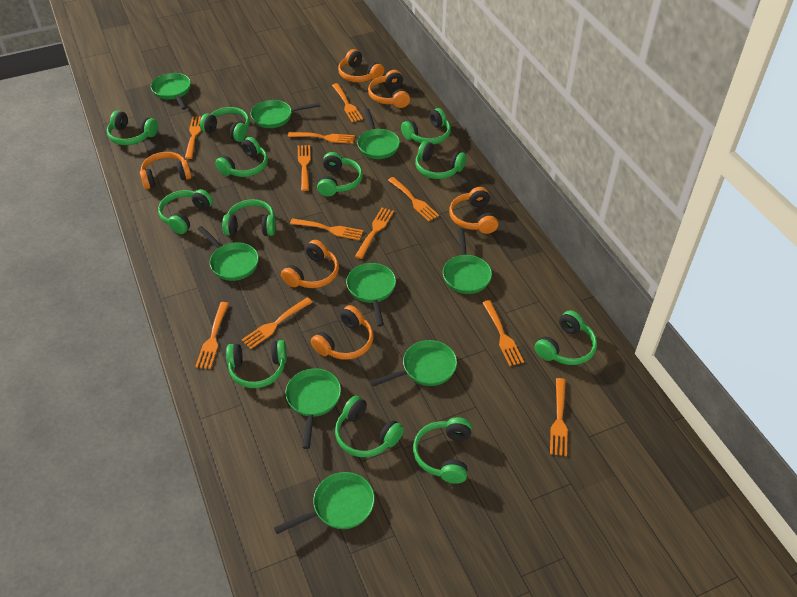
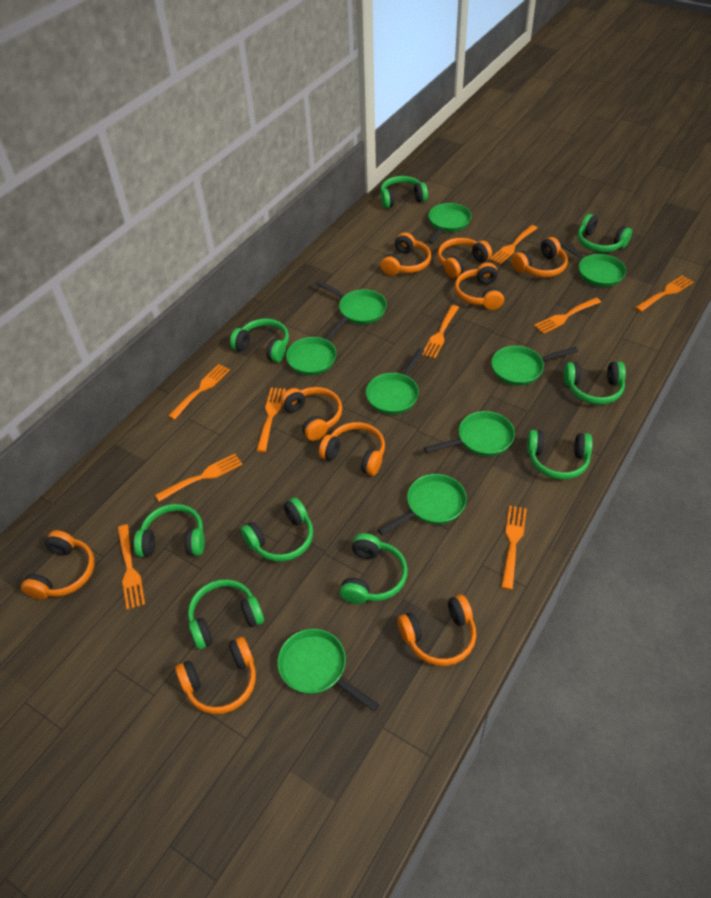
green headphones: 12 -> 9
orange fork: 11 -> 9
orange headphones: 6 -> 9

